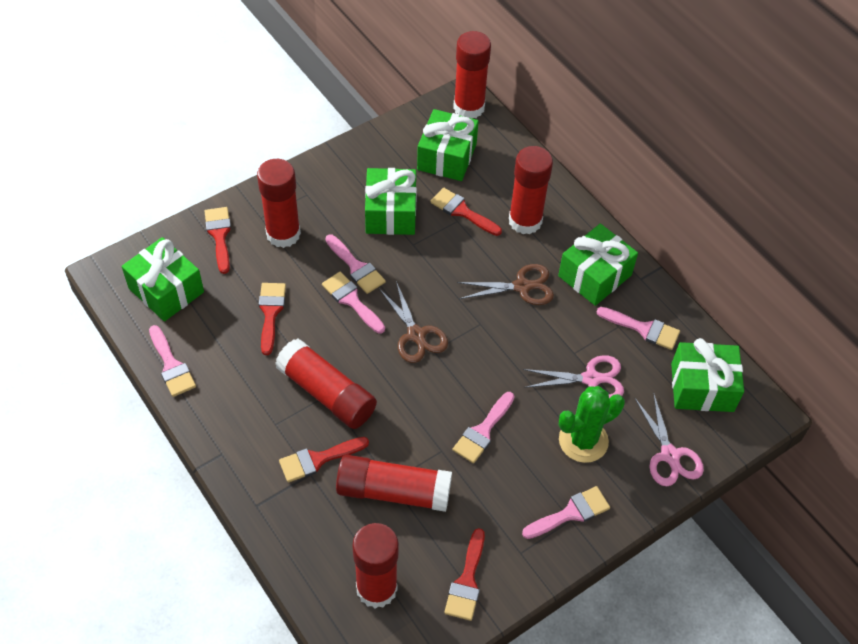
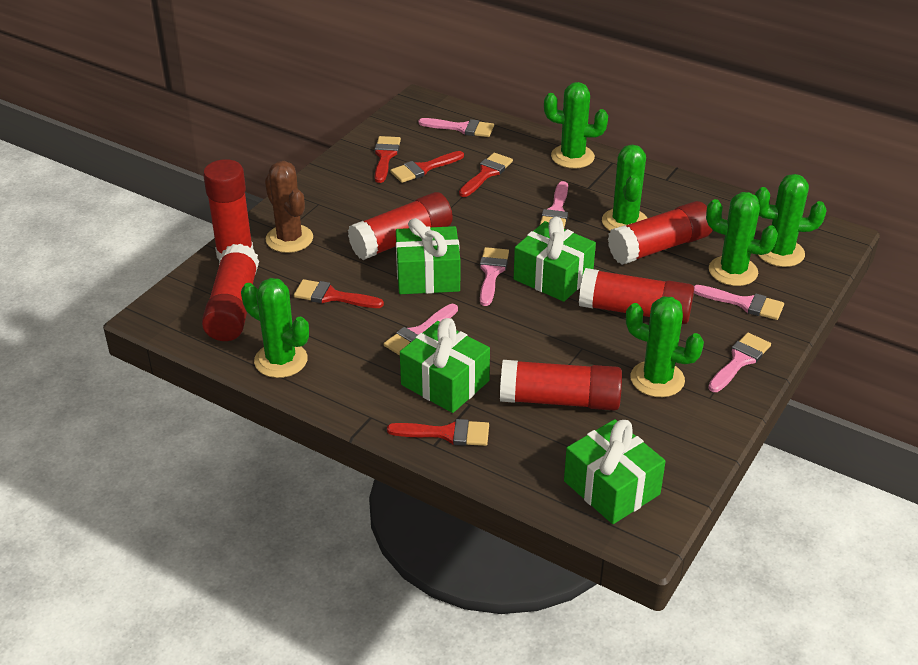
brown cactus: 0 -> 1
brown scissors: 2 -> 0
green cactus: 1 -> 6
green gift: 5 -> 4
pink scissors: 2 -> 0

